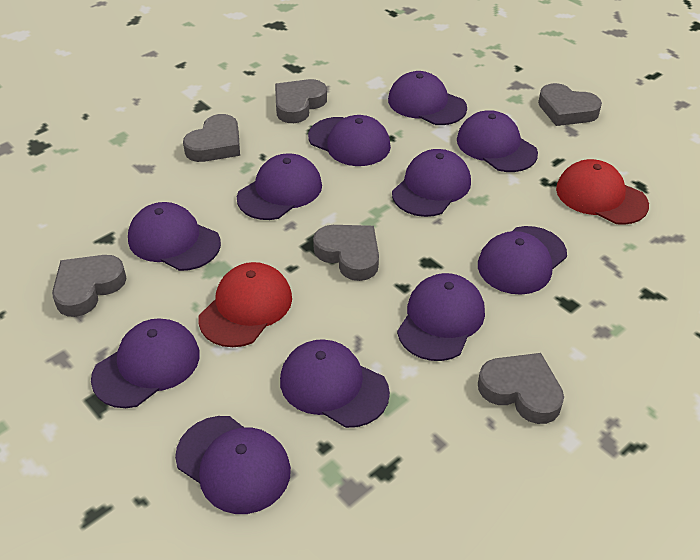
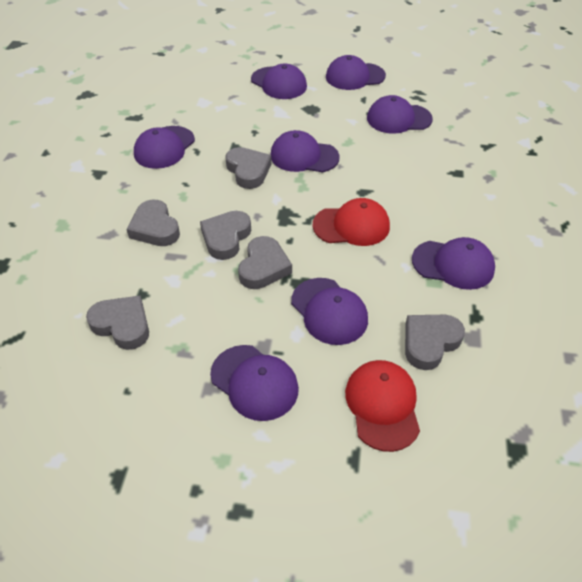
purple cap: 11 -> 8

